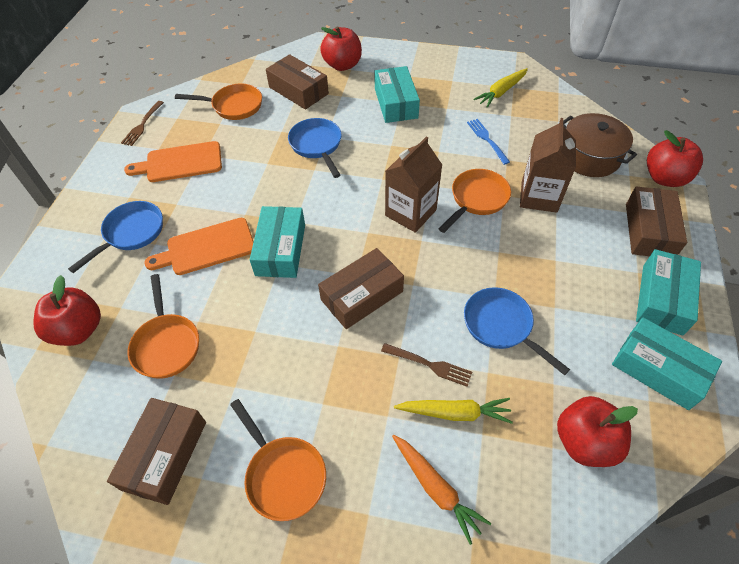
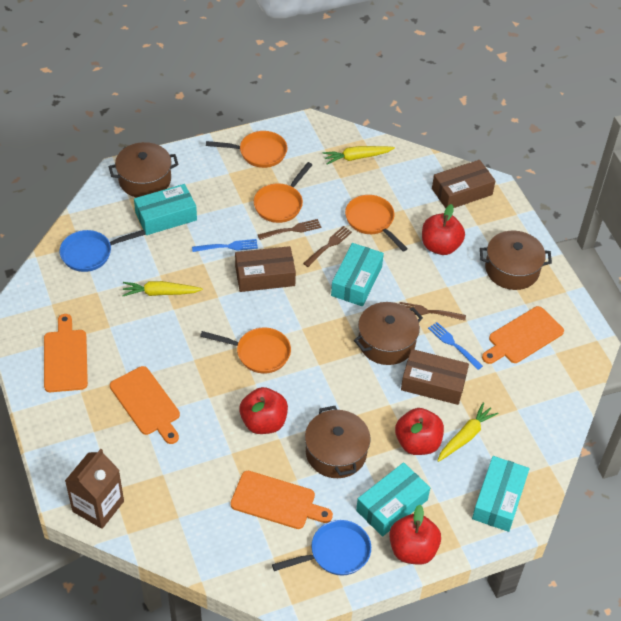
blue fork: 1 -> 2
blue pan: 3 -> 2
brown box: 4 -> 3
brown carton: 2 -> 1
brown fork: 2 -> 3
brown pot: 1 -> 4
orange carrot: 1 -> 0
orange cutting board: 2 -> 4
yellow carrot: 2 -> 3

